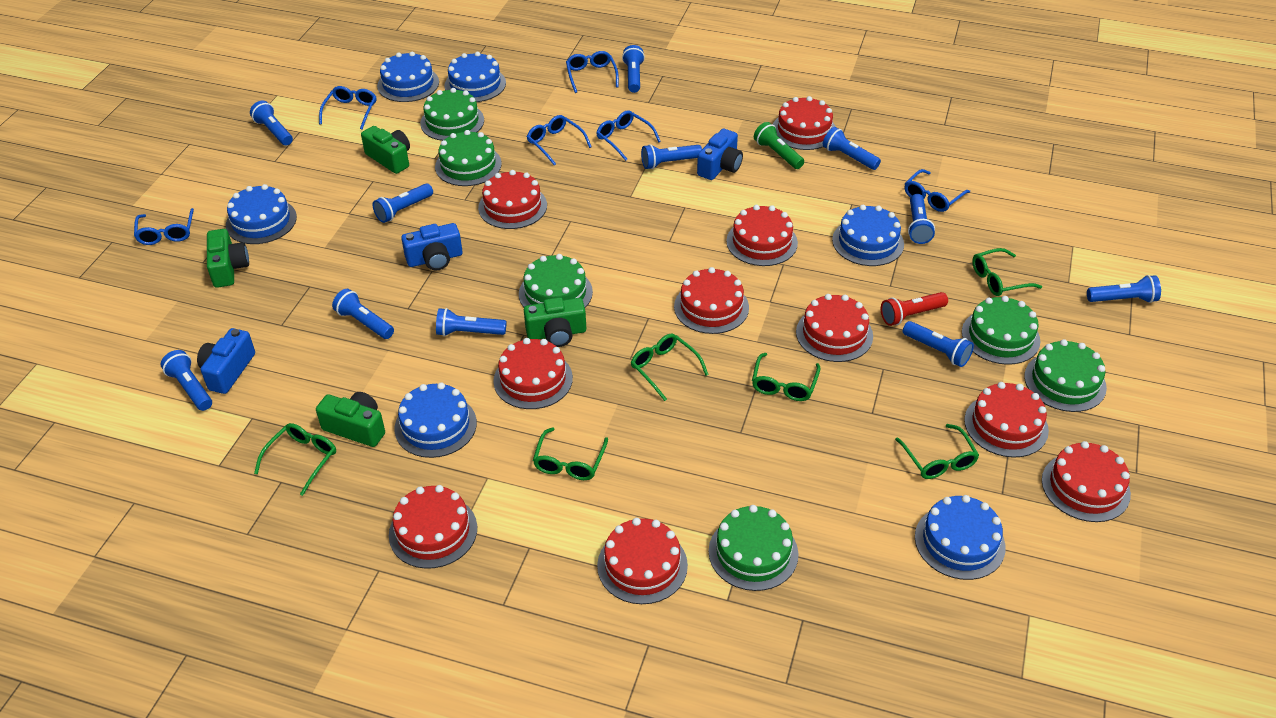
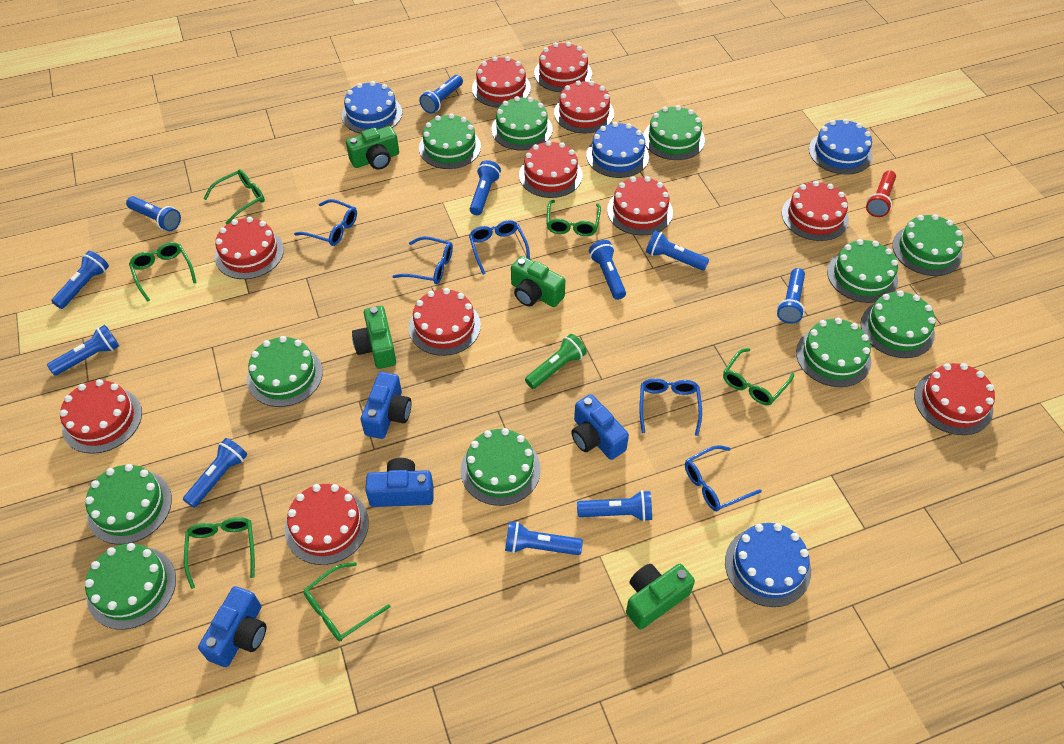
blue cake: 6 -> 4
blue camera: 3 -> 4
blue glasses: 6 -> 5
green cake: 6 -> 11
red cake: 10 -> 11

